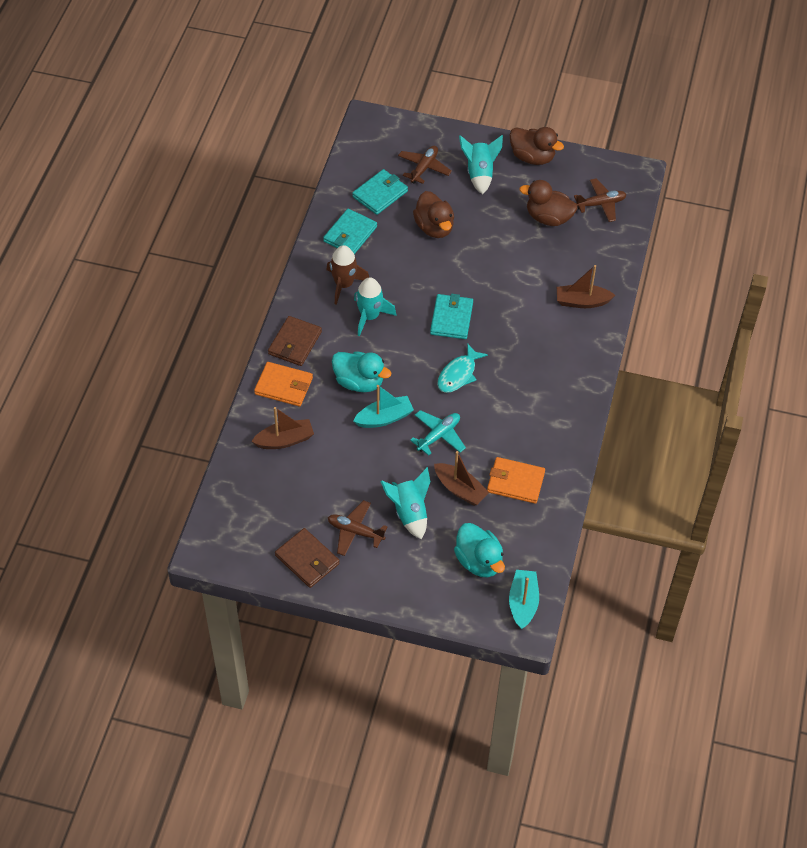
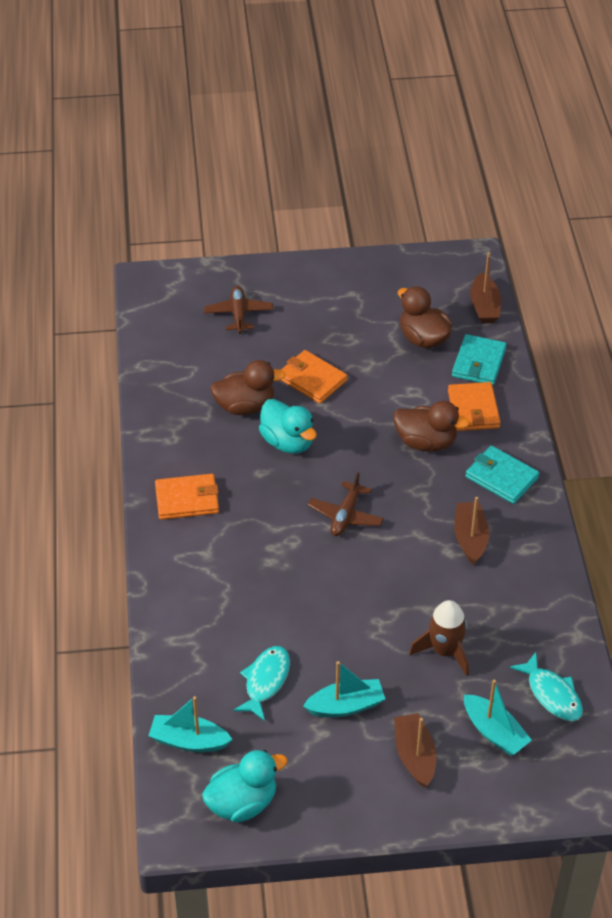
brown plane: 3 -> 2
brown wallet: 2 -> 0
orange wallet: 2 -> 3
turquoise boat: 2 -> 3
turquoise fish: 1 -> 2
turquoise plane: 1 -> 0
turquoise rocket: 3 -> 0
turquoise wallet: 3 -> 2

